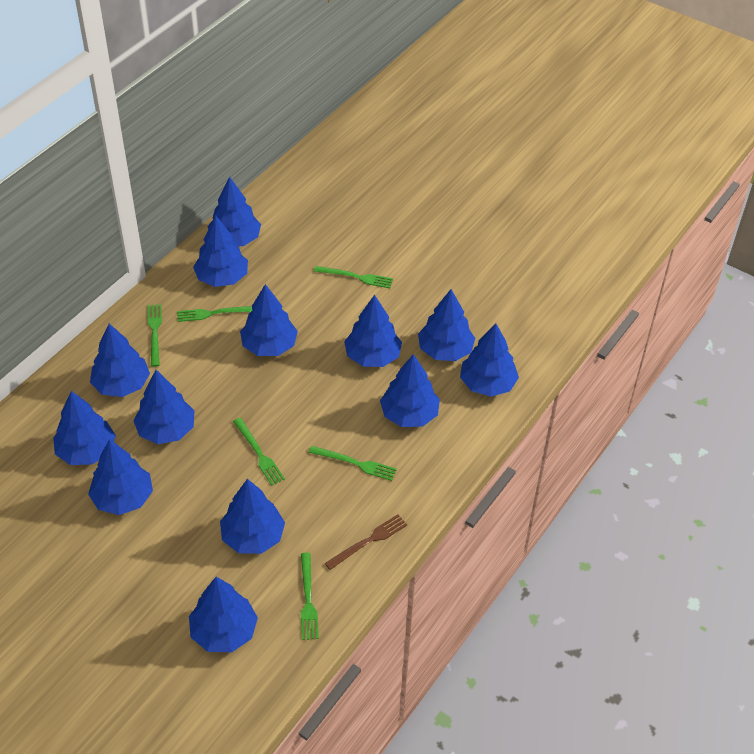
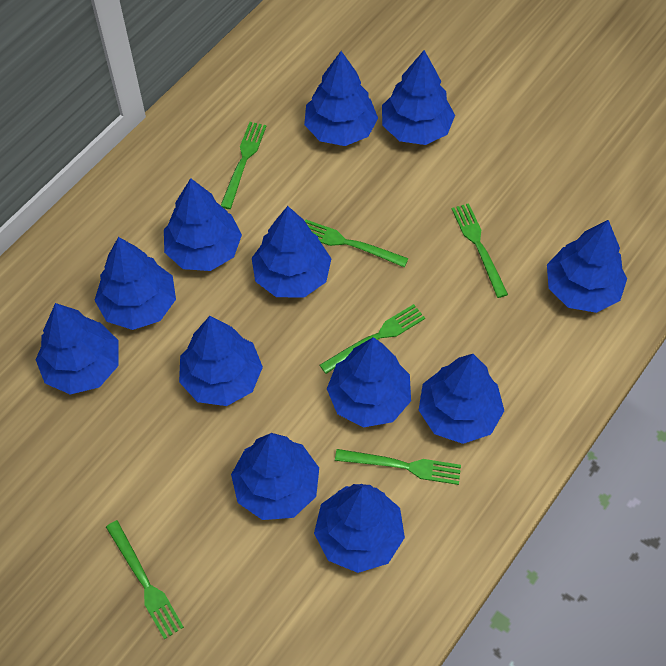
blue tree: 13 -> 12
brown fork: 1 -> 0

